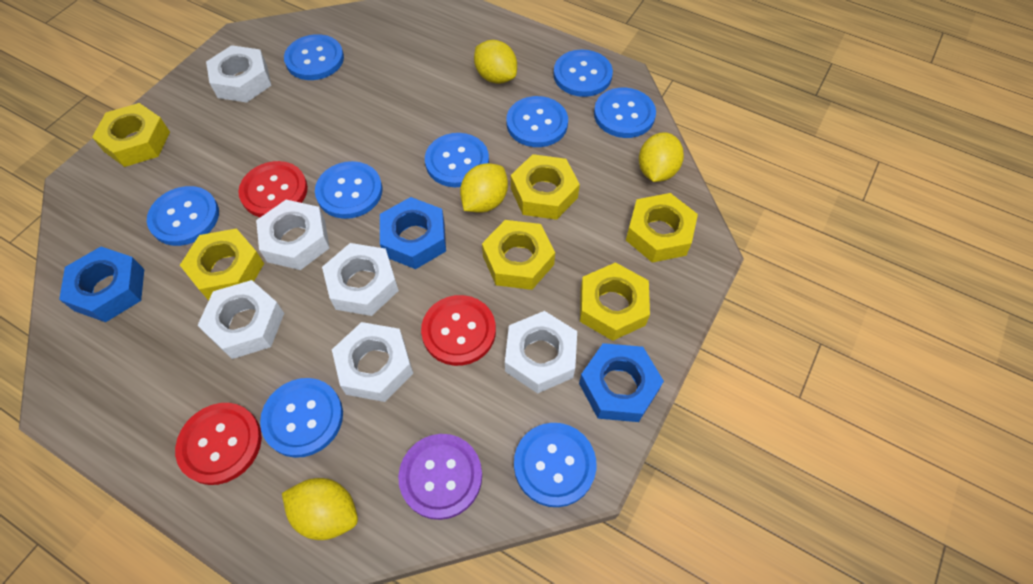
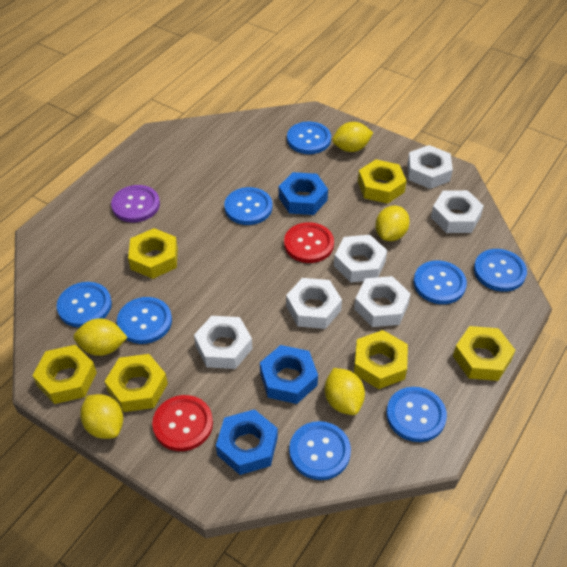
blue button: 9 -> 8
red button: 3 -> 2
yellow lemon: 4 -> 5

